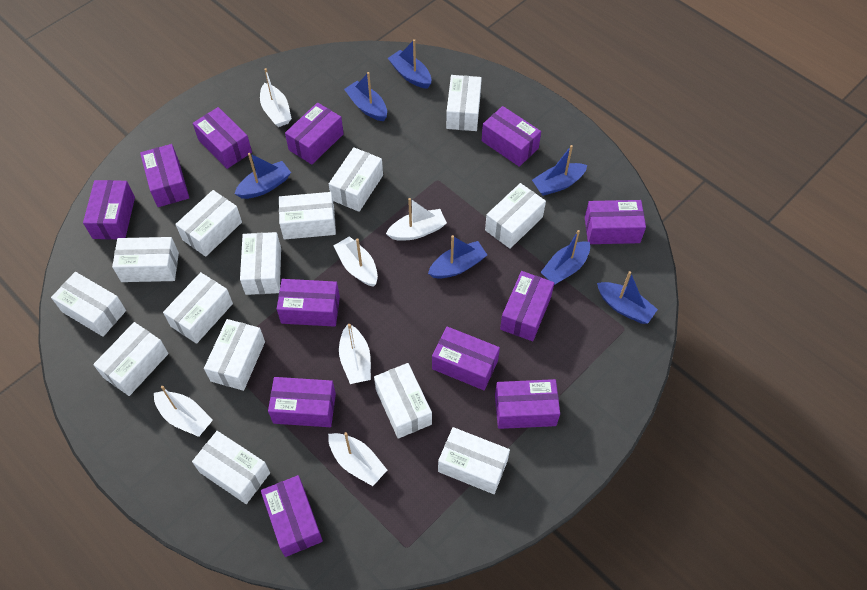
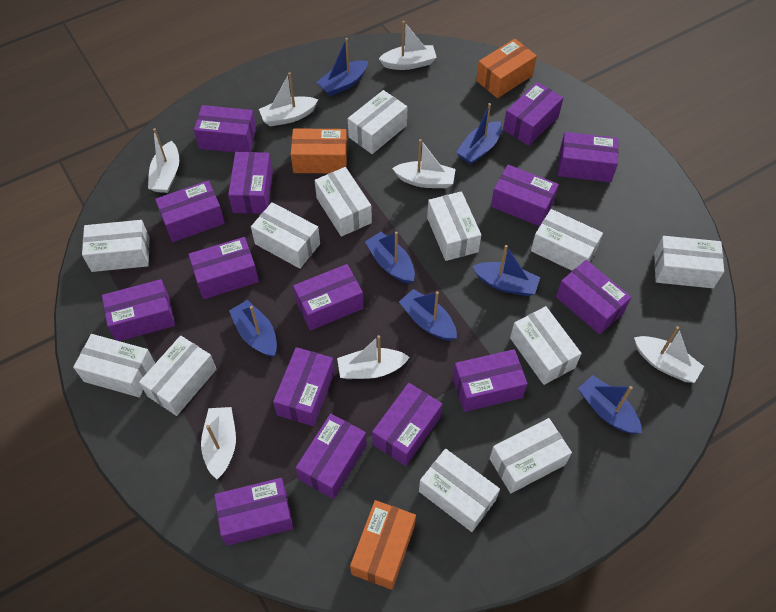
orange box: 0 -> 3
purple box: 12 -> 15
white boat: 6 -> 7
white box: 14 -> 12

